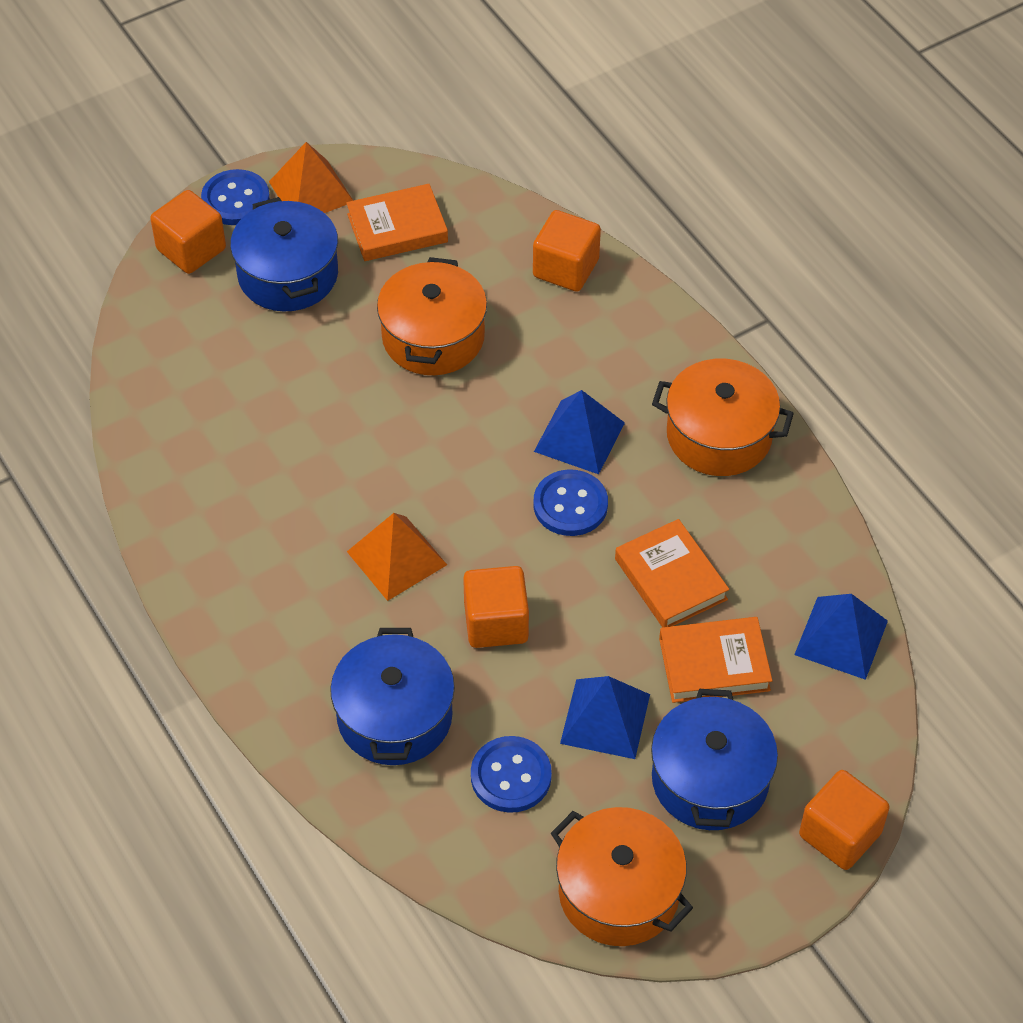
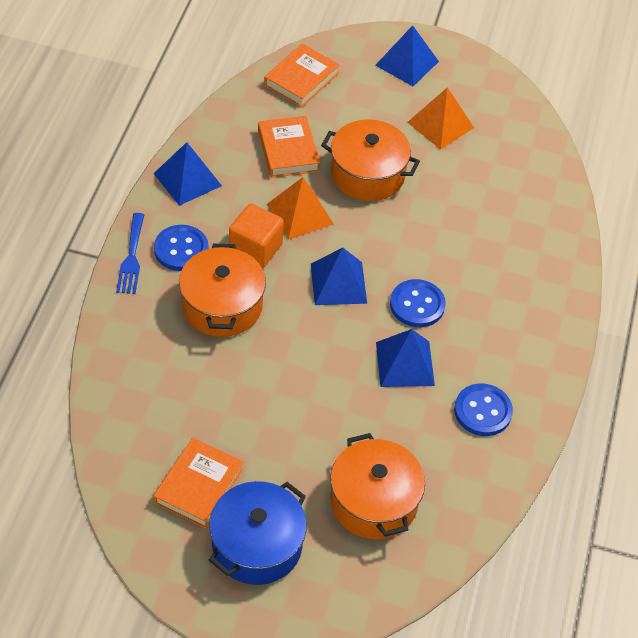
blue fork: 0 -> 1
blue pot: 3 -> 1
blue pyramid: 3 -> 4
orange cube: 4 -> 1

